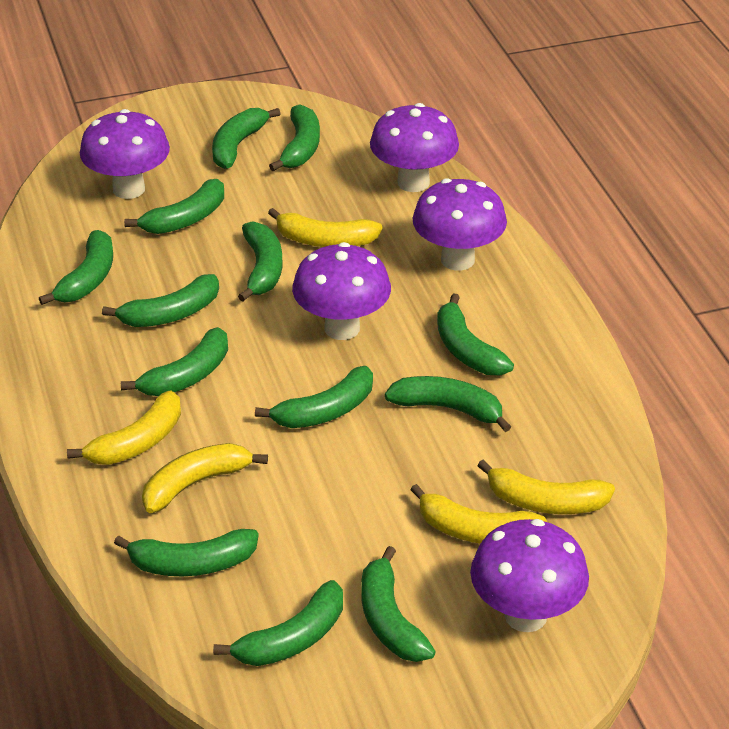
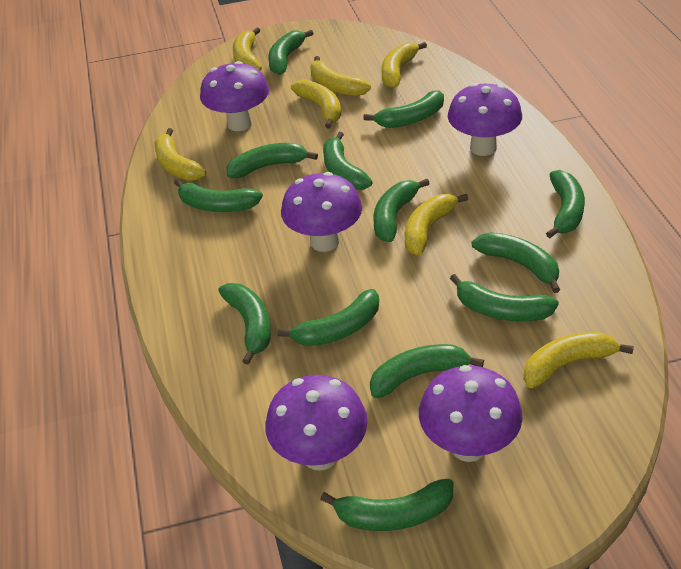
yellow banana: 5 -> 7

